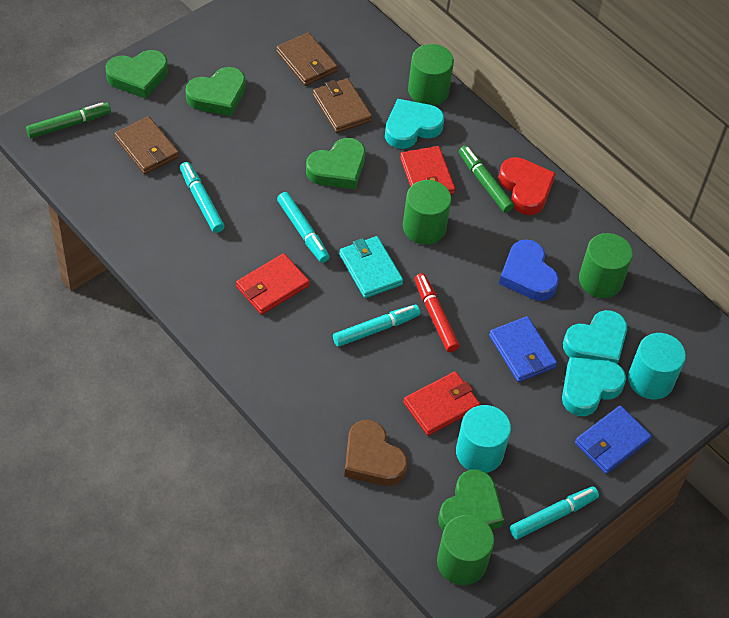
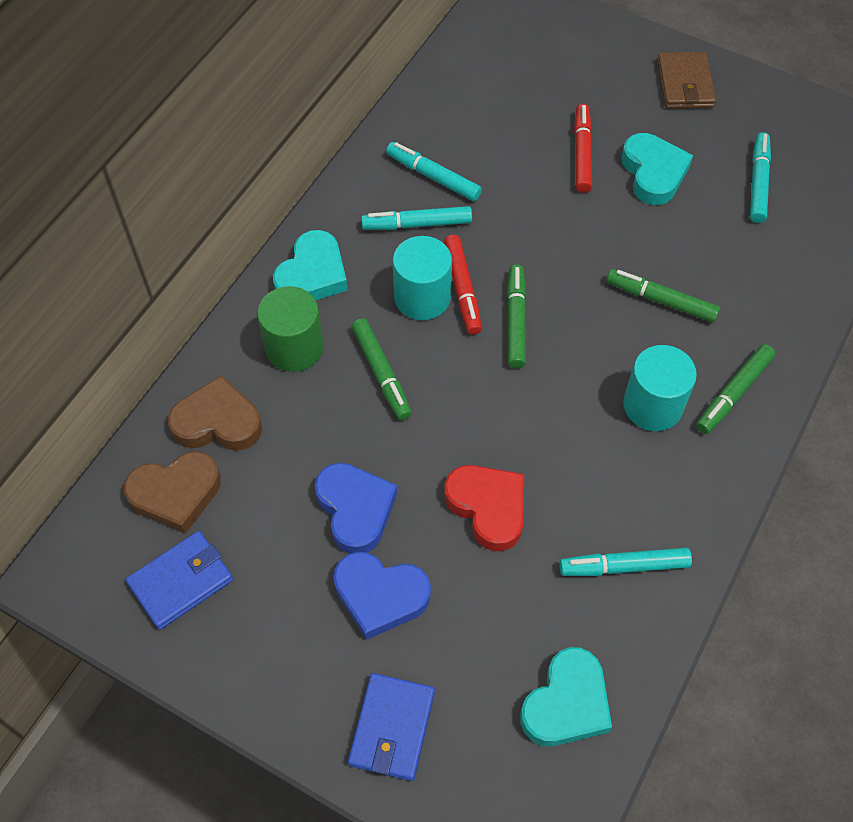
blue heart: 1 -> 2
brown heart: 1 -> 2
brown wallet: 3 -> 1
green cylinder: 4 -> 1
green heart: 4 -> 0
green marker: 2 -> 4
red marker: 1 -> 2
red wallet: 3 -> 0
turquoise wallet: 1 -> 0

